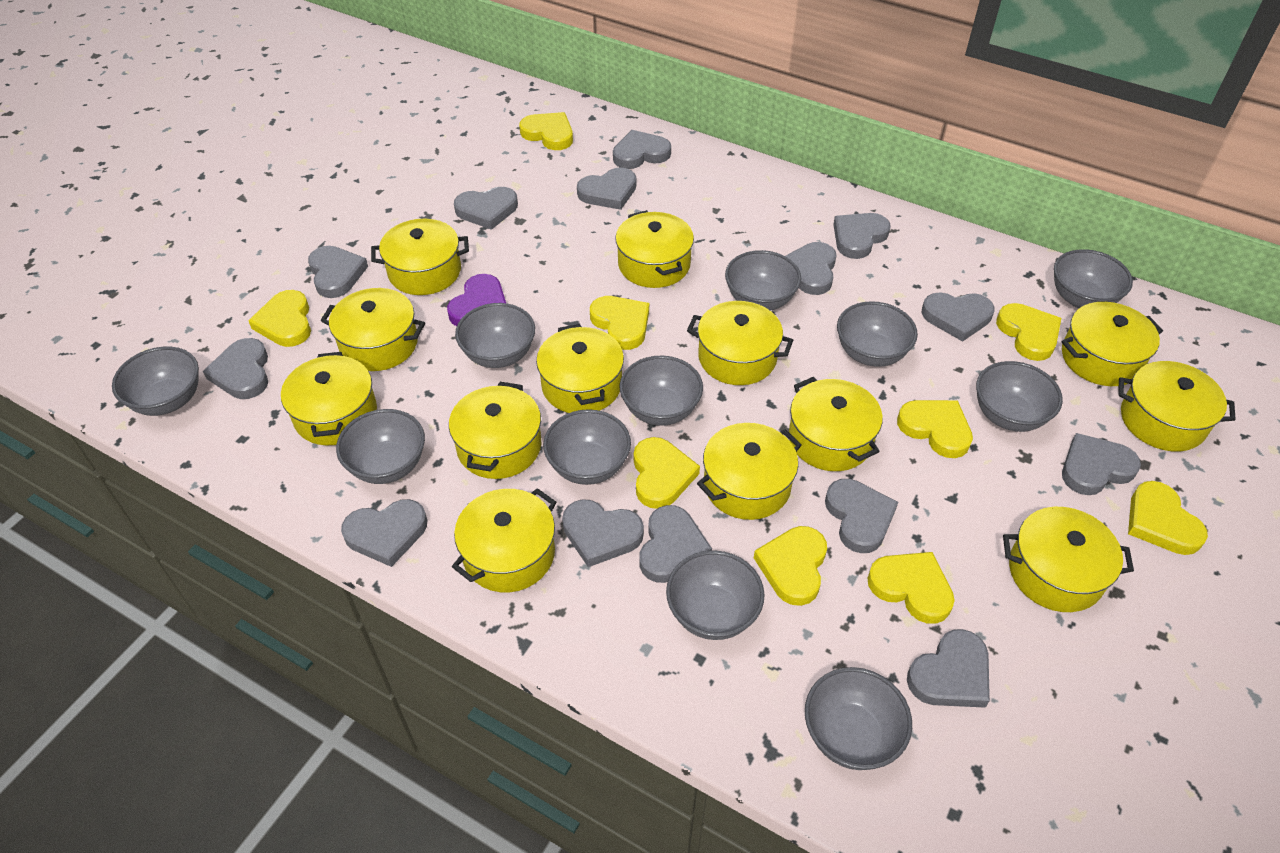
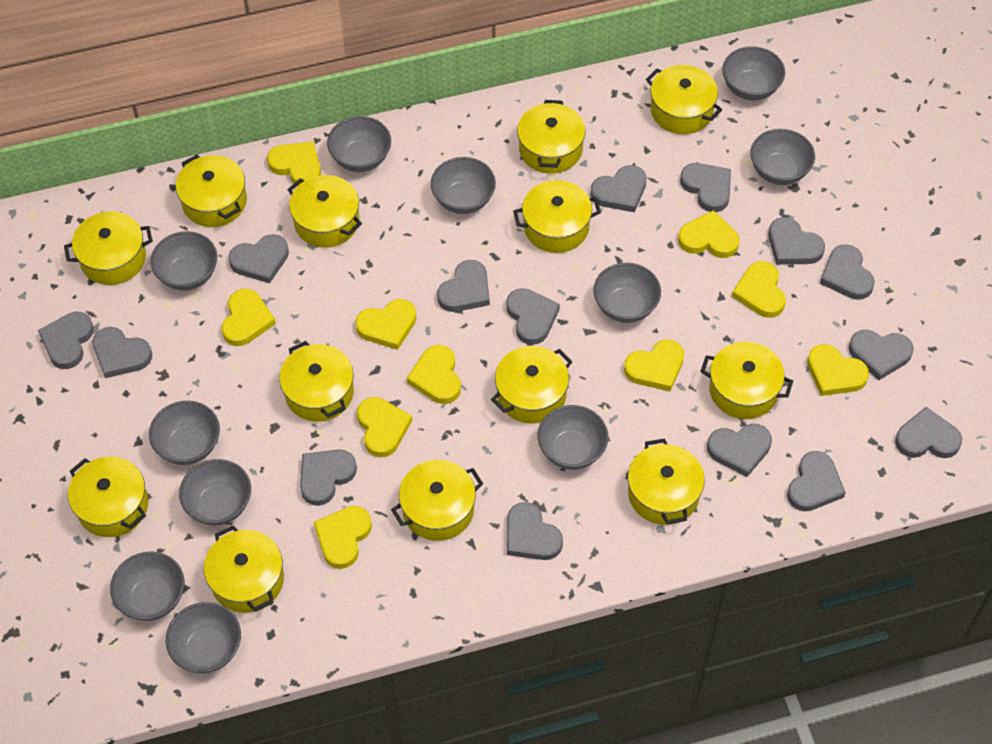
grey heart: 14 -> 15
purple heart: 1 -> 0
yellow heart: 9 -> 10

